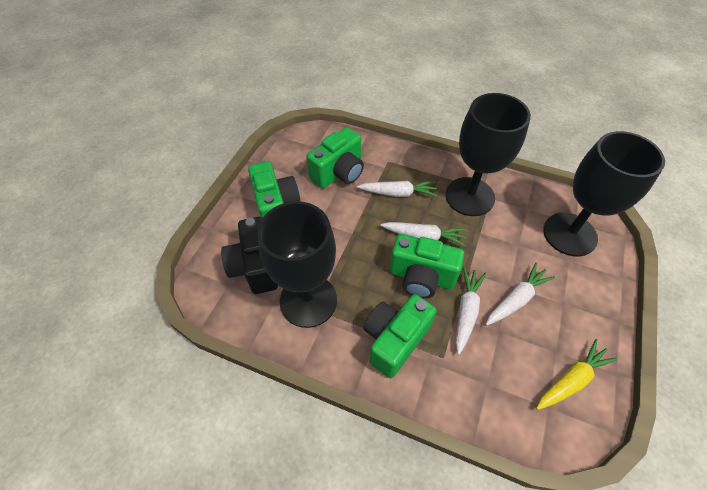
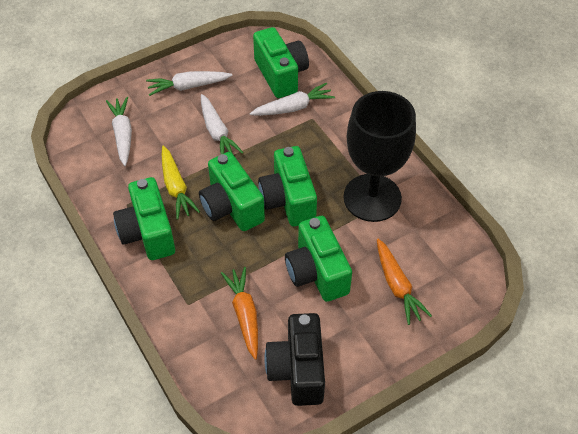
black goblet: 3 -> 1
green camera: 4 -> 5
orange carrot: 0 -> 2

